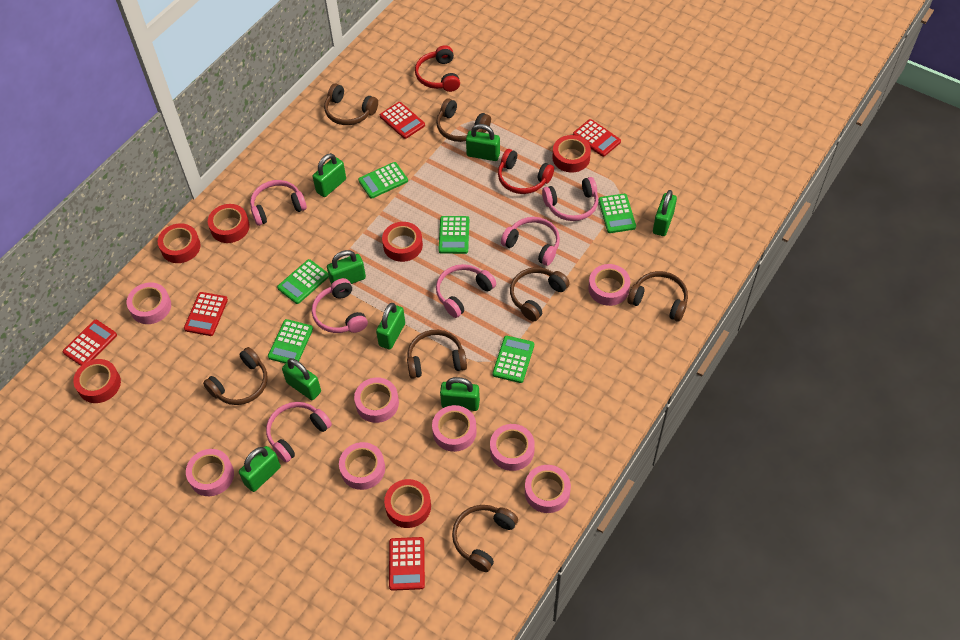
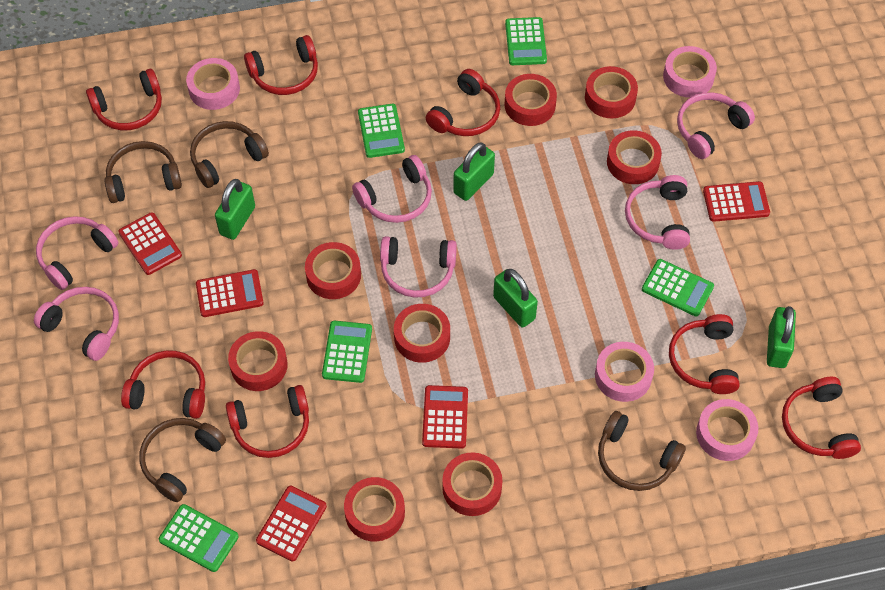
brown headphones: 7 -> 4
green calculator: 6 -> 5
green padlock: 8 -> 4
pink tape: 8 -> 4
red headphones: 2 -> 7
red tape: 6 -> 8

